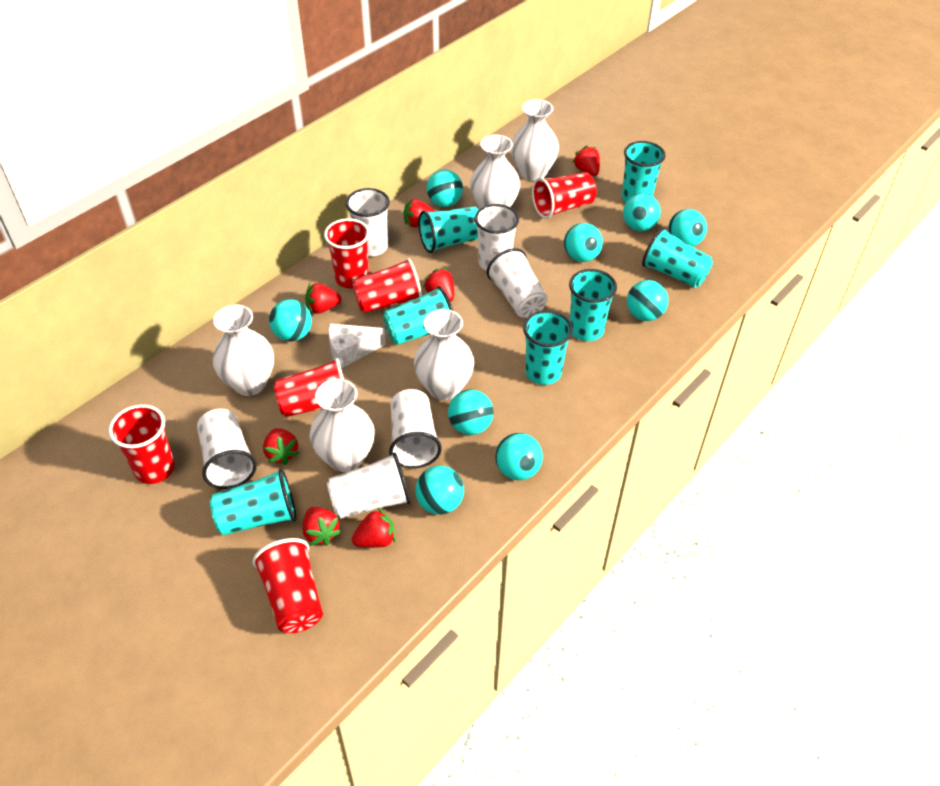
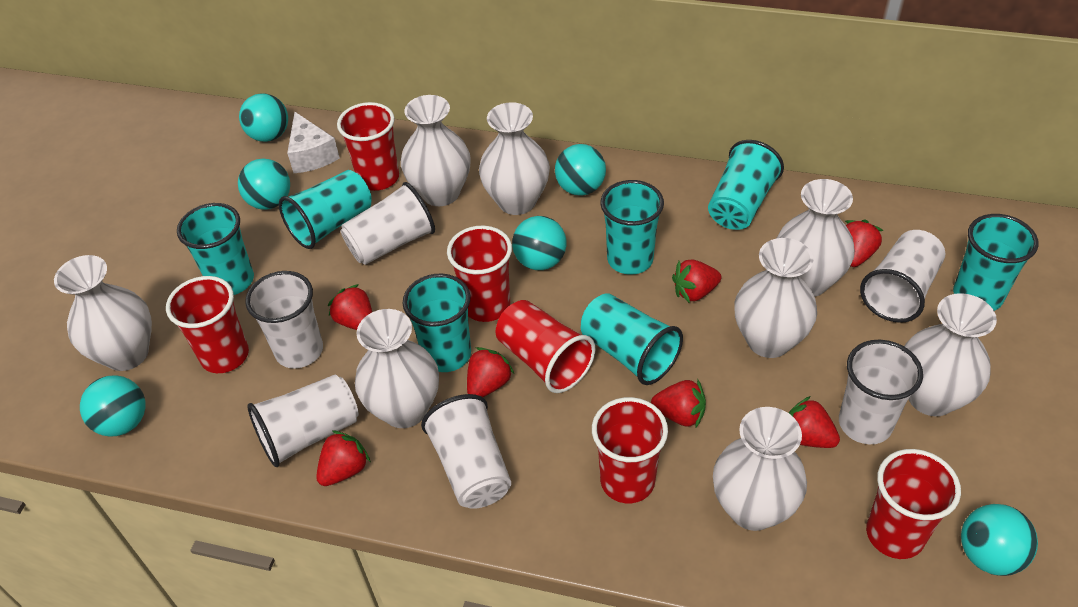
turquoise ball: 9 -> 6
white vase: 5 -> 8

